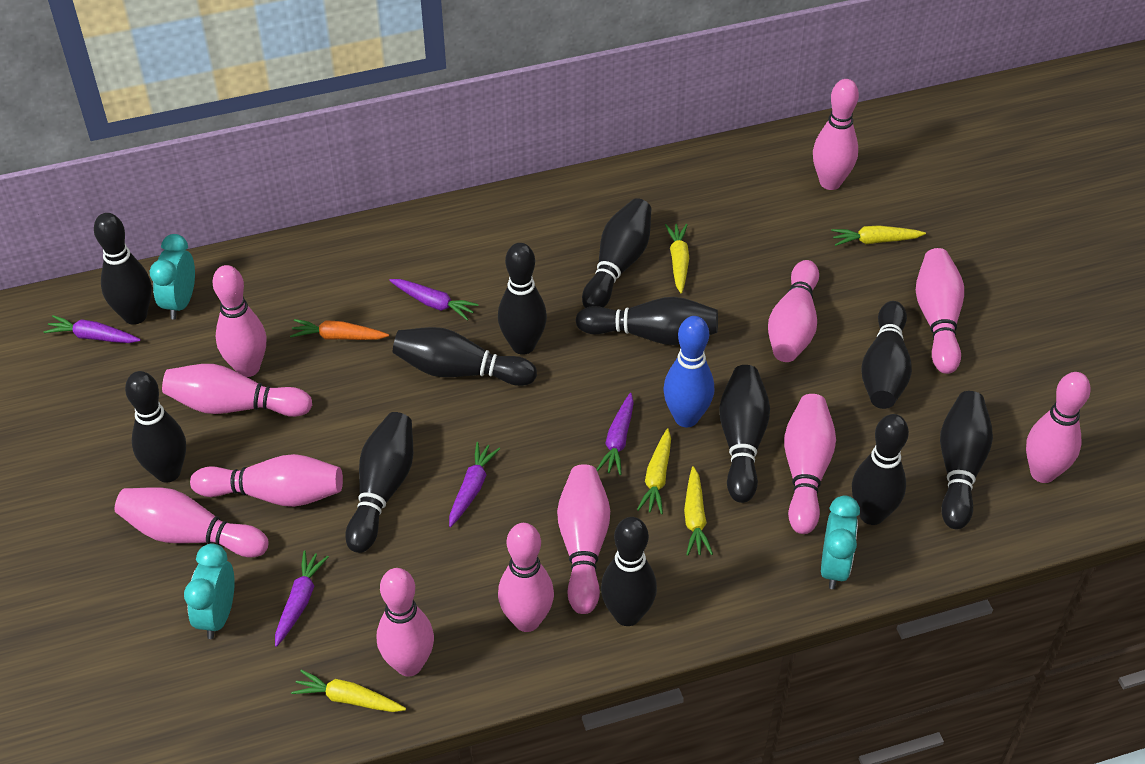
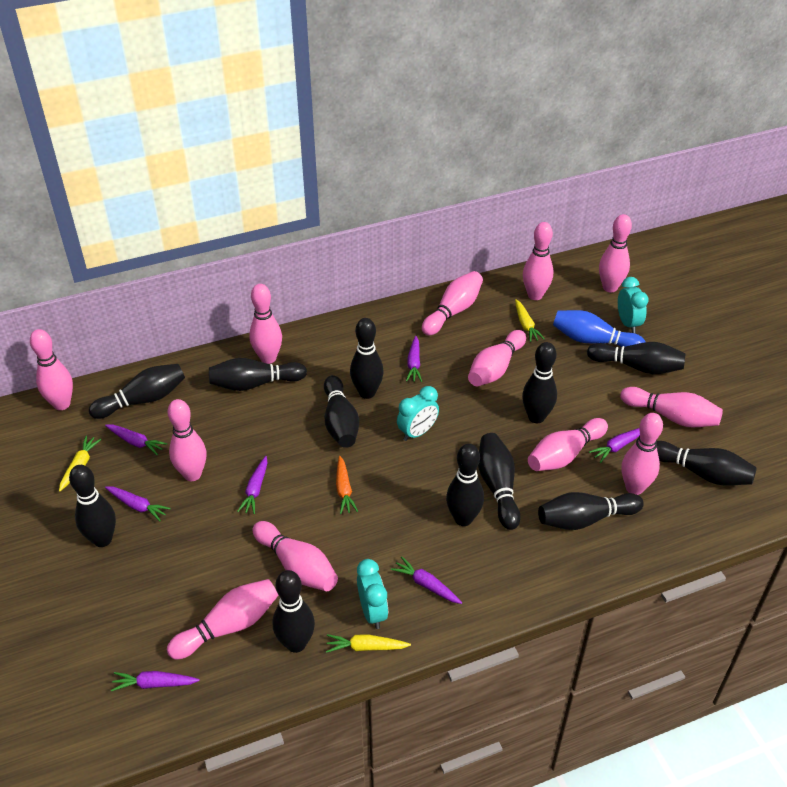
purple carrot: 5 -> 7
yellow carrot: 5 -> 3

